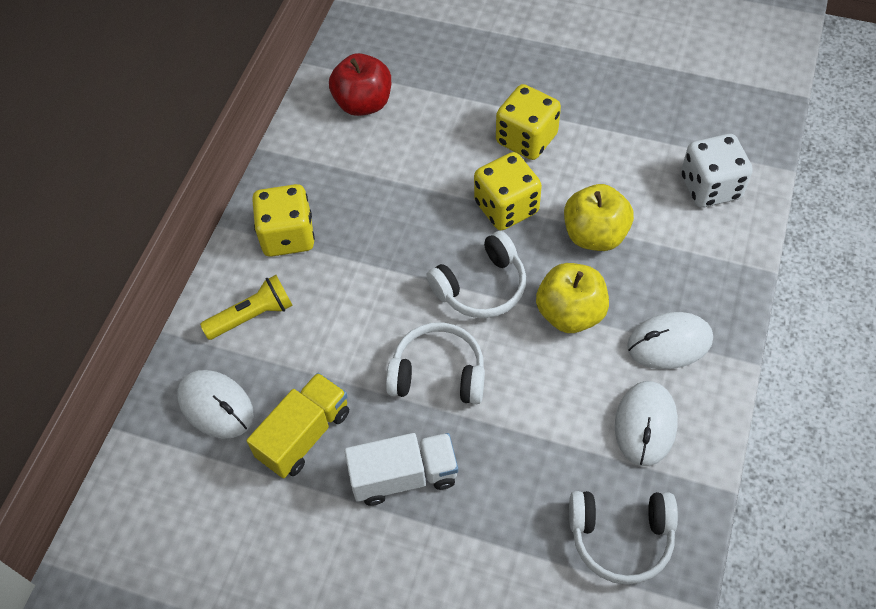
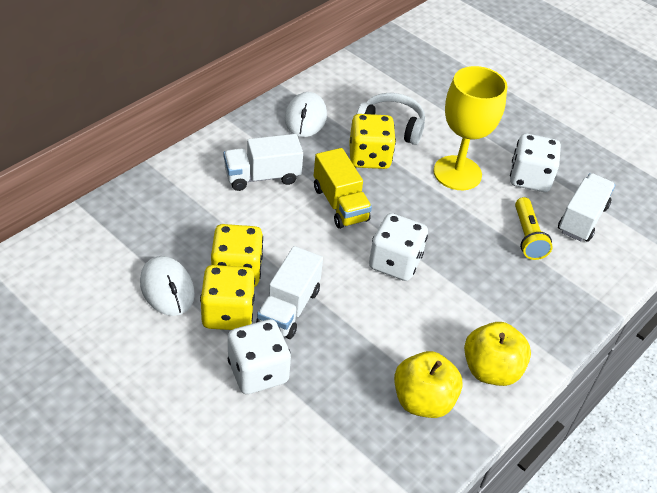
red apple: 1 -> 0
white dice: 1 -> 3
white headphones: 3 -> 1
white mouse: 3 -> 2
white truck: 1 -> 3
yellow goblet: 0 -> 1

